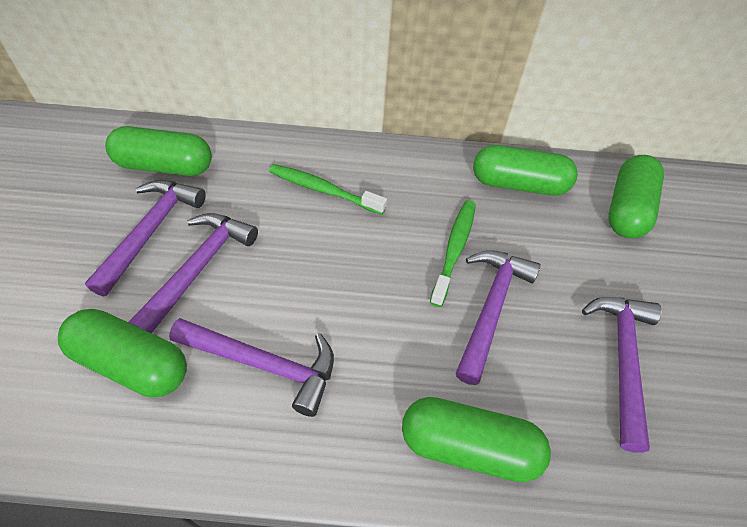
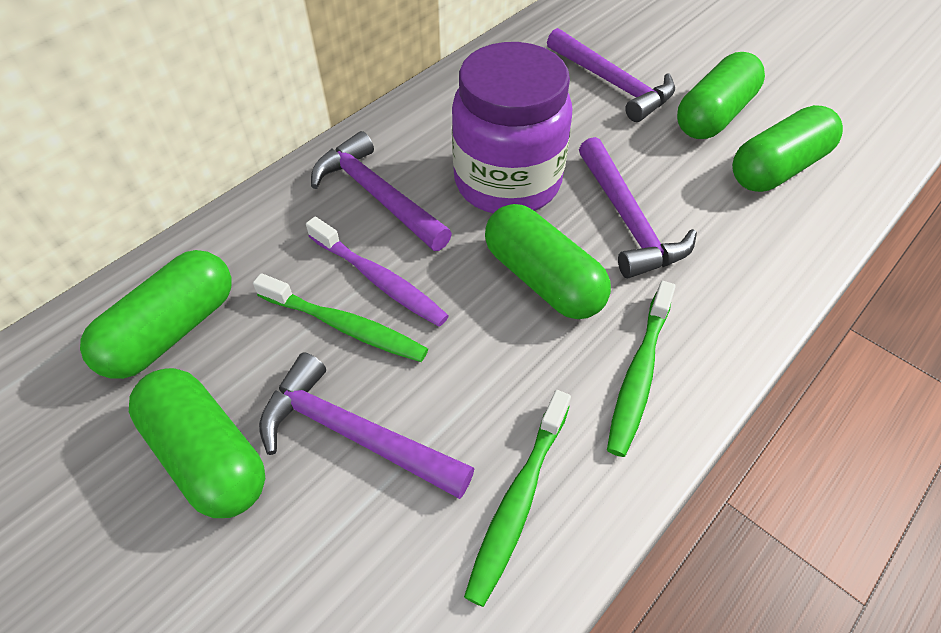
green toothbrush: 2 -> 3
purple hammer: 5 -> 4
purple jar: 0 -> 1
purple toothbrush: 0 -> 1

